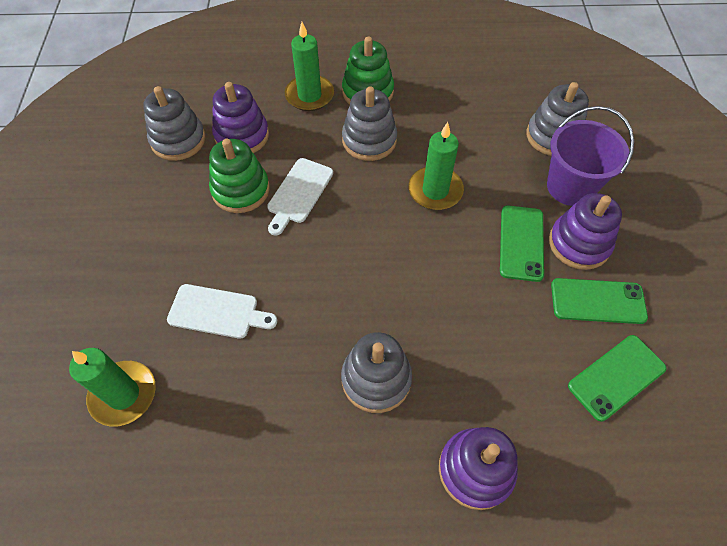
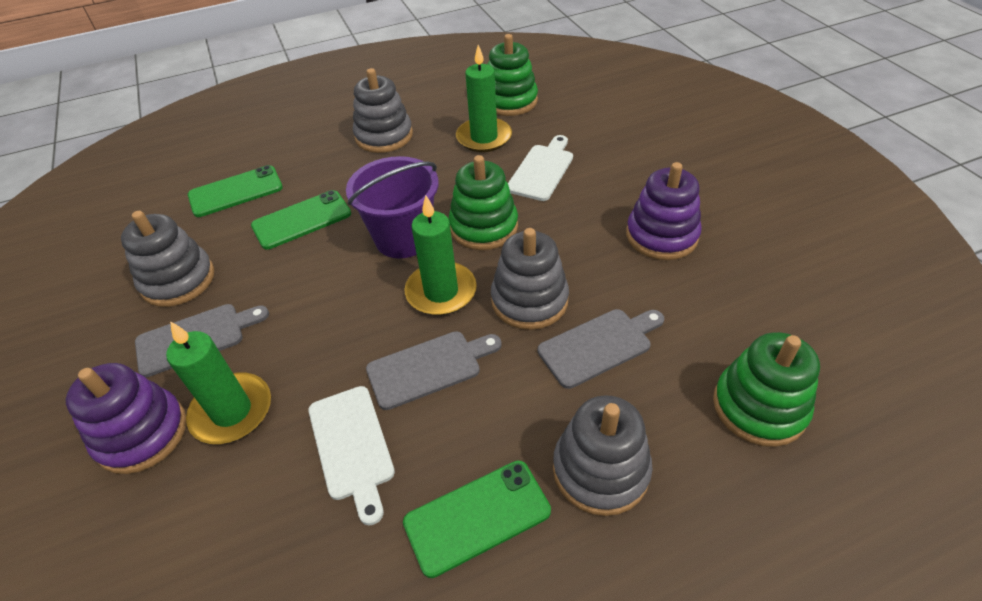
green stacking toy: 2 -> 3
grey cutting board: 0 -> 3
purple stacking toy: 3 -> 2

